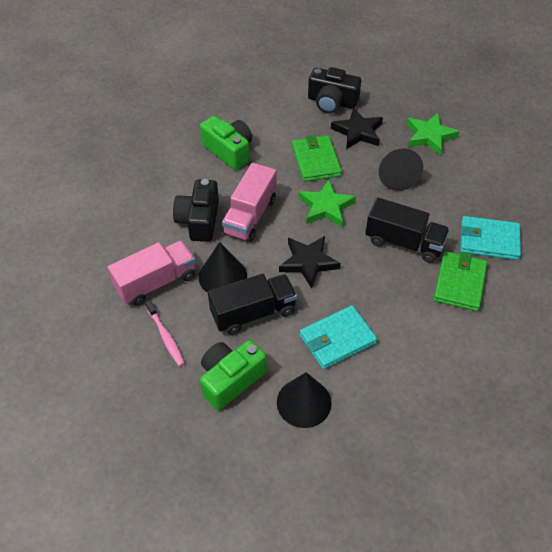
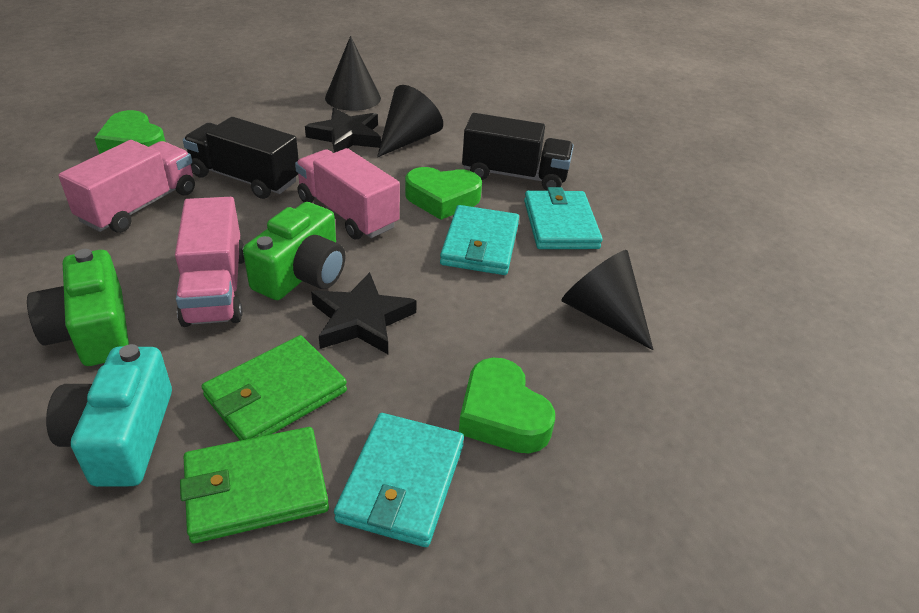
black camera: 2 -> 0
green heart: 0 -> 3
green star: 2 -> 0
pink toothbrush: 1 -> 0
pink truck: 2 -> 3
turquoise camera: 0 -> 1
turquoise wallet: 2 -> 3

